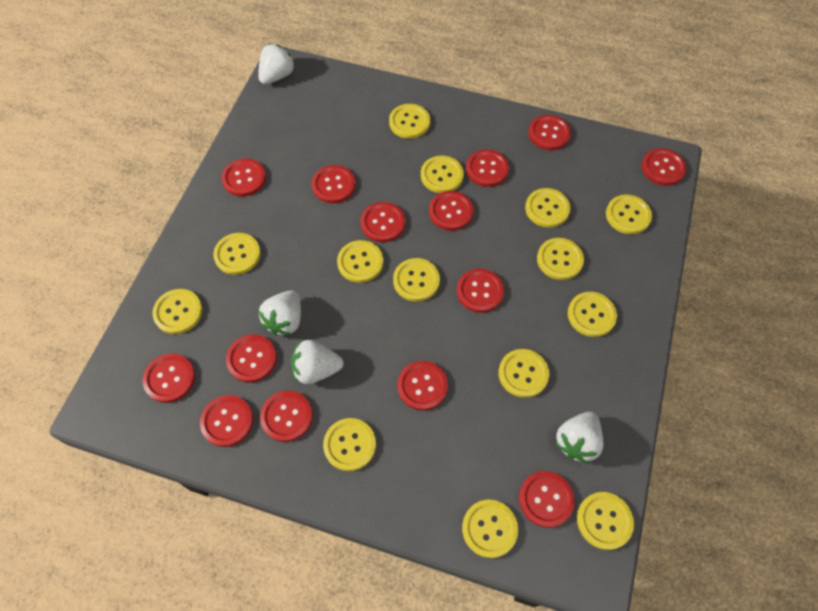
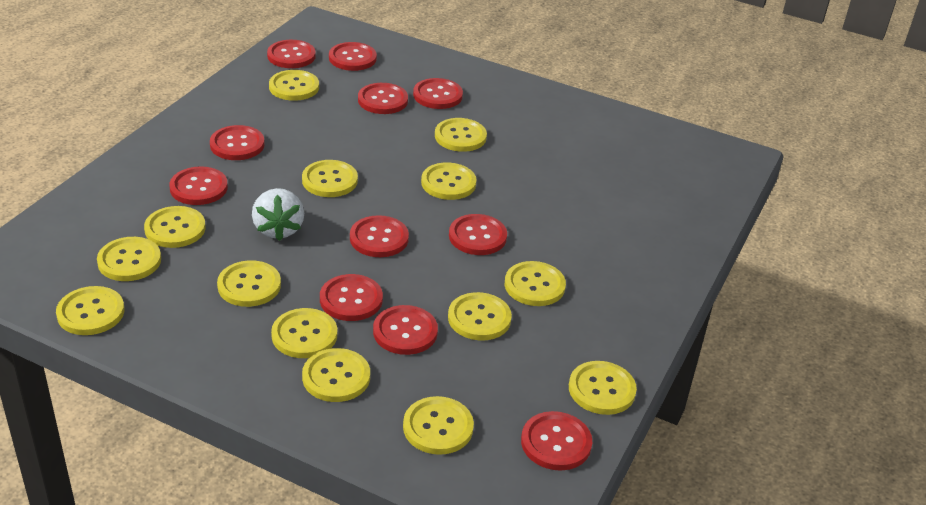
red button: 14 -> 11
white strawberry: 4 -> 1

